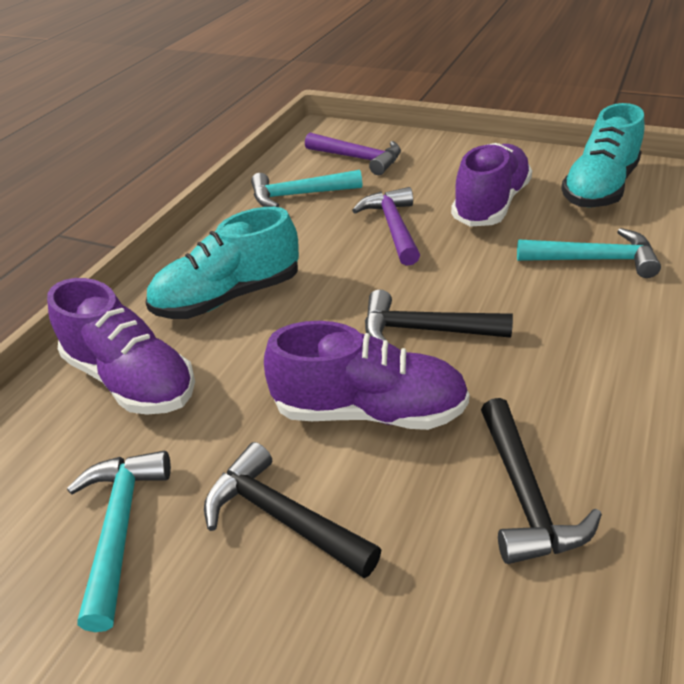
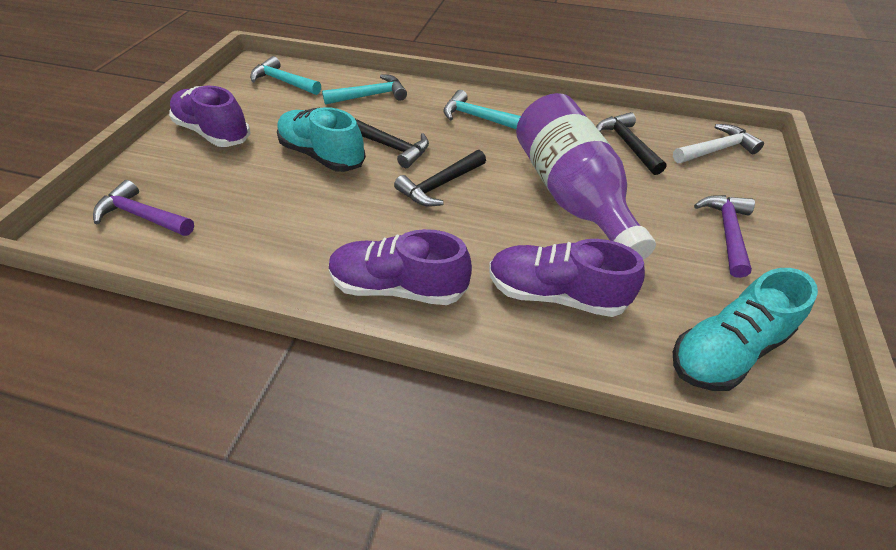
purple bottle: 0 -> 1
white hammer: 0 -> 1

